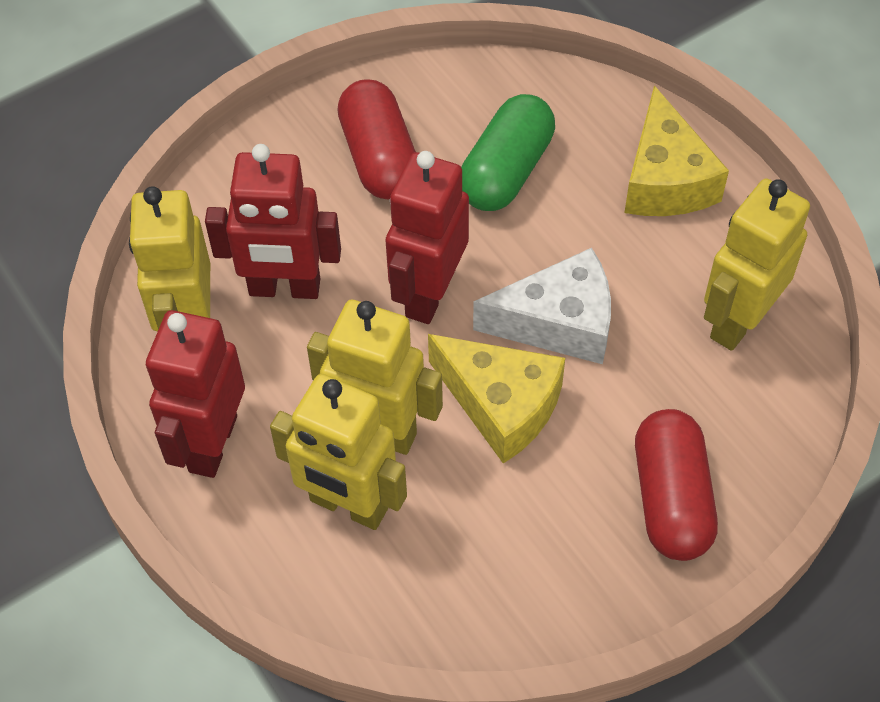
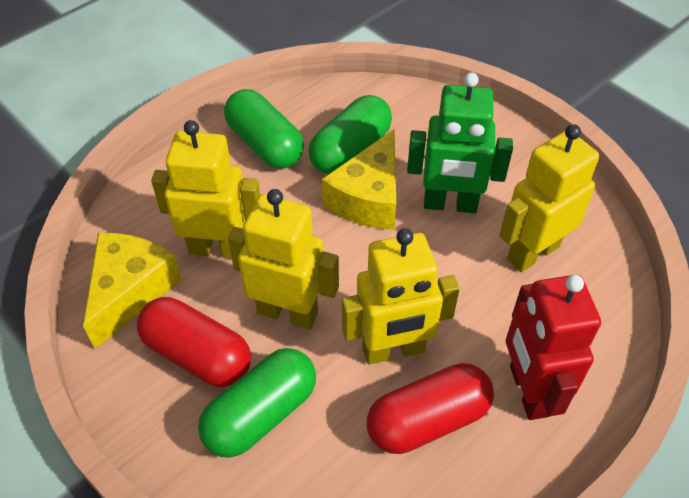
green capsule: 1 -> 3
green robot: 0 -> 1
red robot: 3 -> 1
white cheese: 1 -> 0

